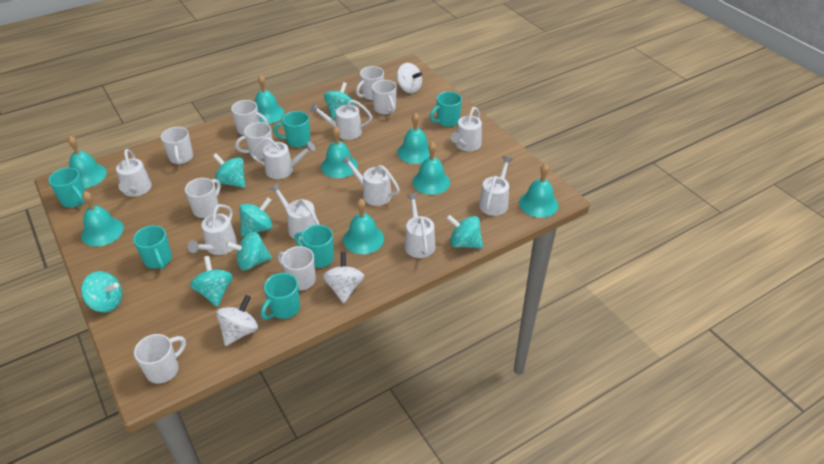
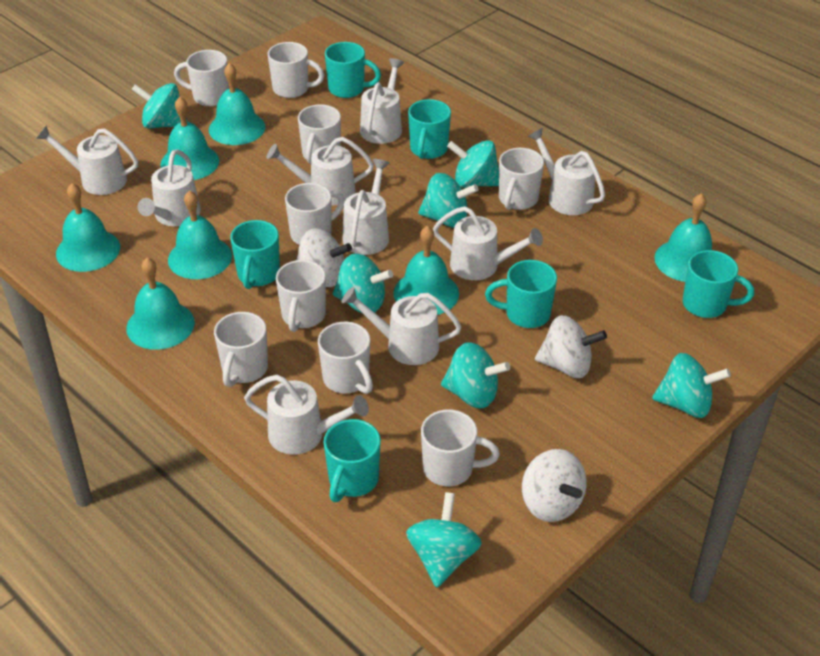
turquoise bell: 8 -> 7
white mug: 8 -> 9

